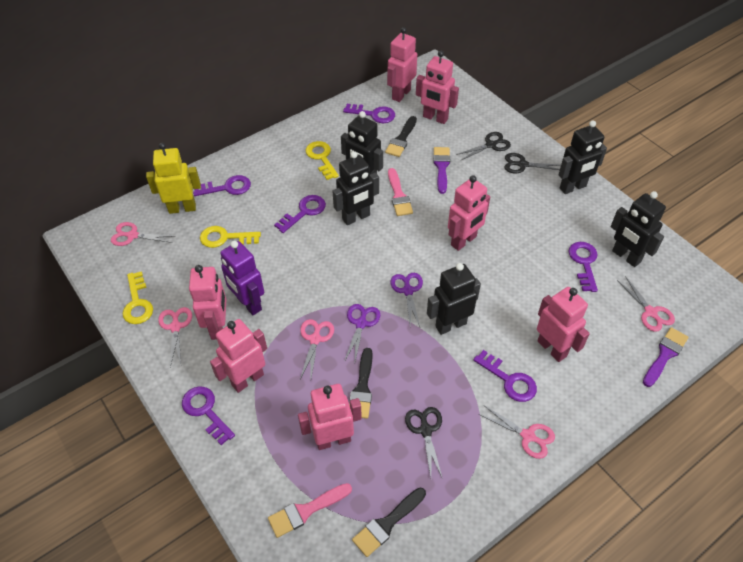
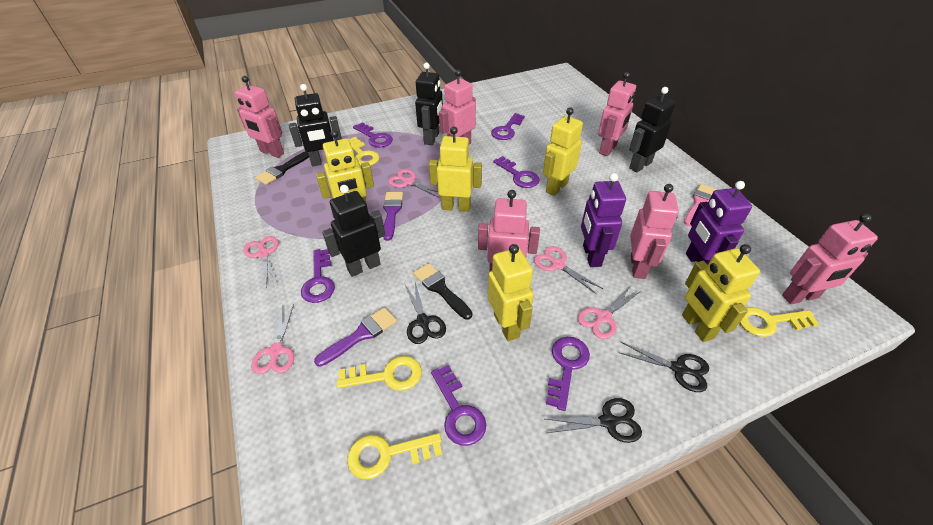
black brush: 3 -> 2
black robot: 5 -> 4
pink brush: 2 -> 1
pink robot: 7 -> 6
purple robot: 1 -> 2
purple scissors: 2 -> 0
yellow key: 3 -> 4
yellow robot: 1 -> 5

